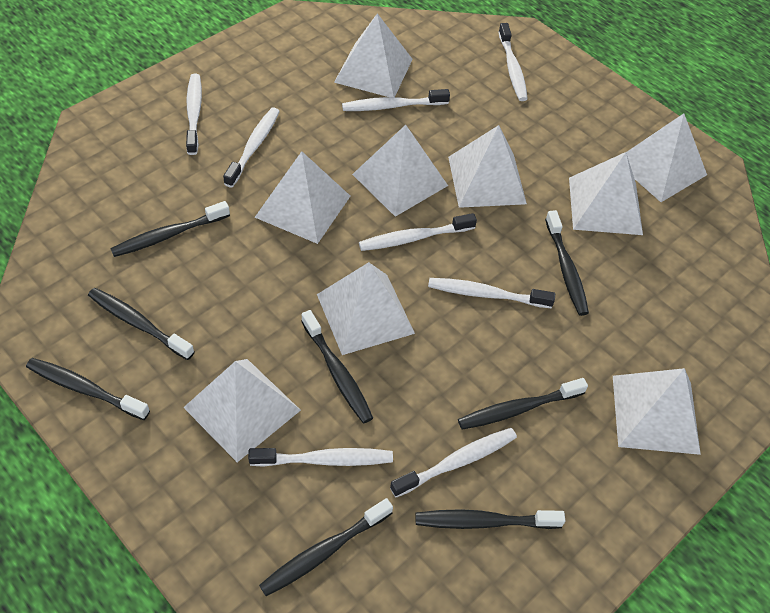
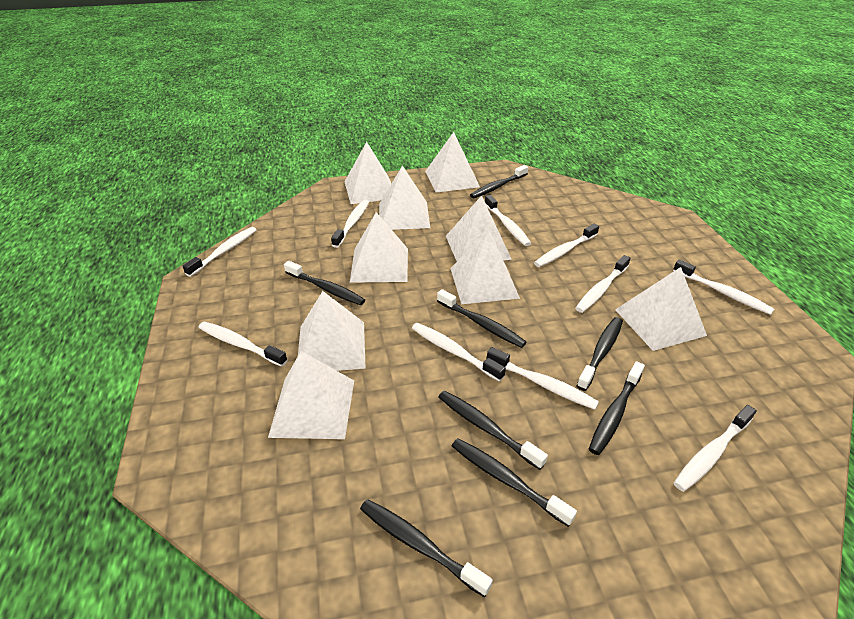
white toothbrush: 8 -> 10

